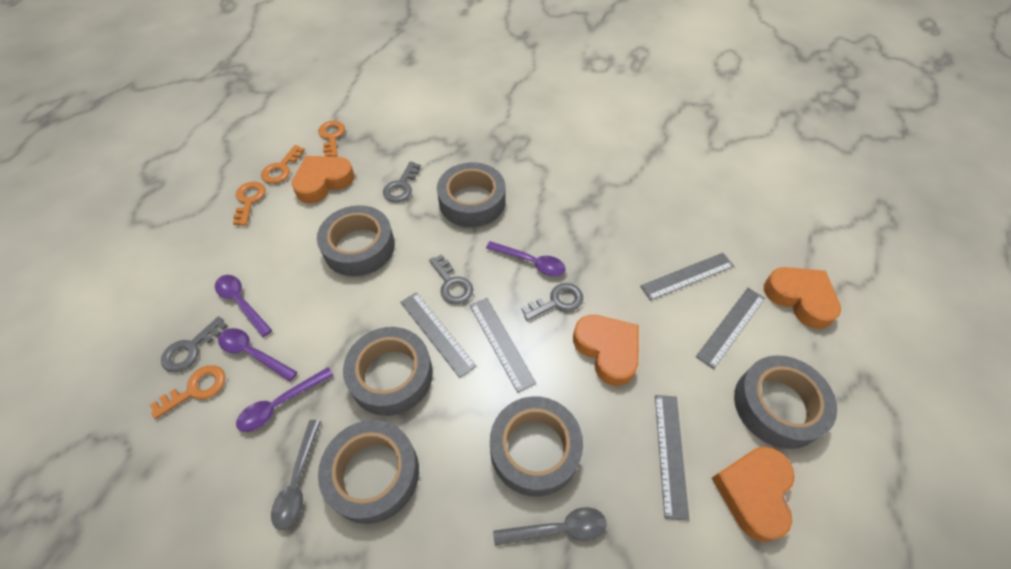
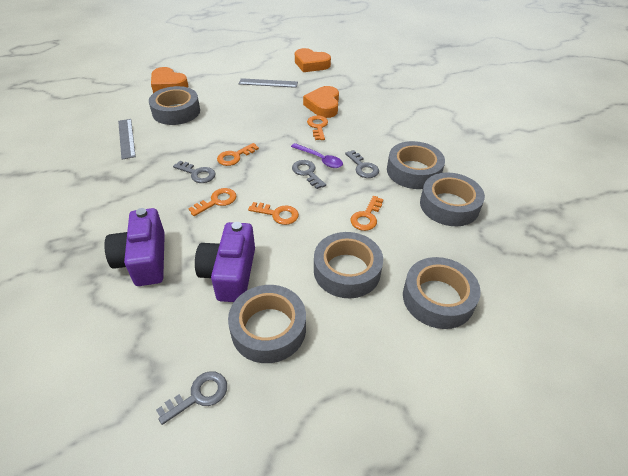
grey ruler: 5 -> 2
grey spoon: 2 -> 0
orange heart: 4 -> 3
orange key: 4 -> 5
purple camera: 0 -> 2
purple spoon: 4 -> 1

